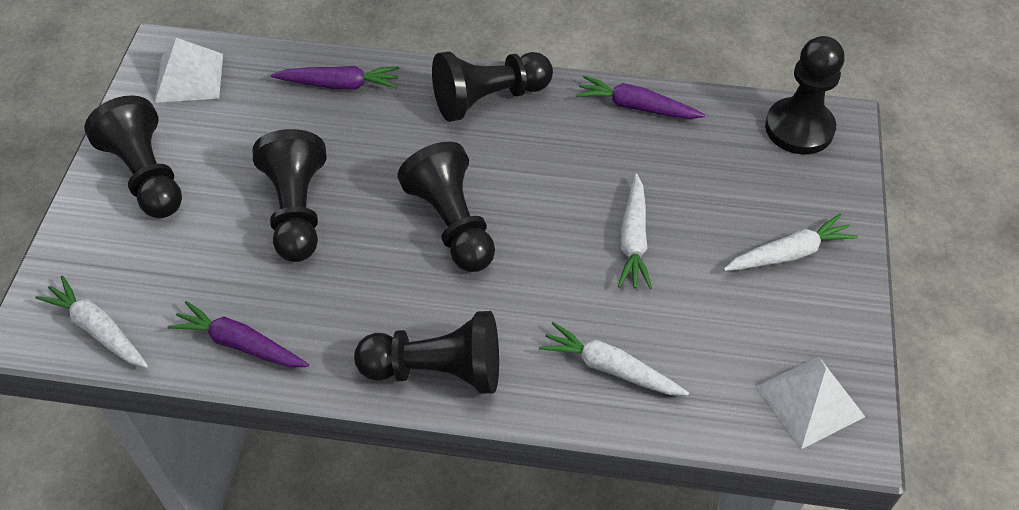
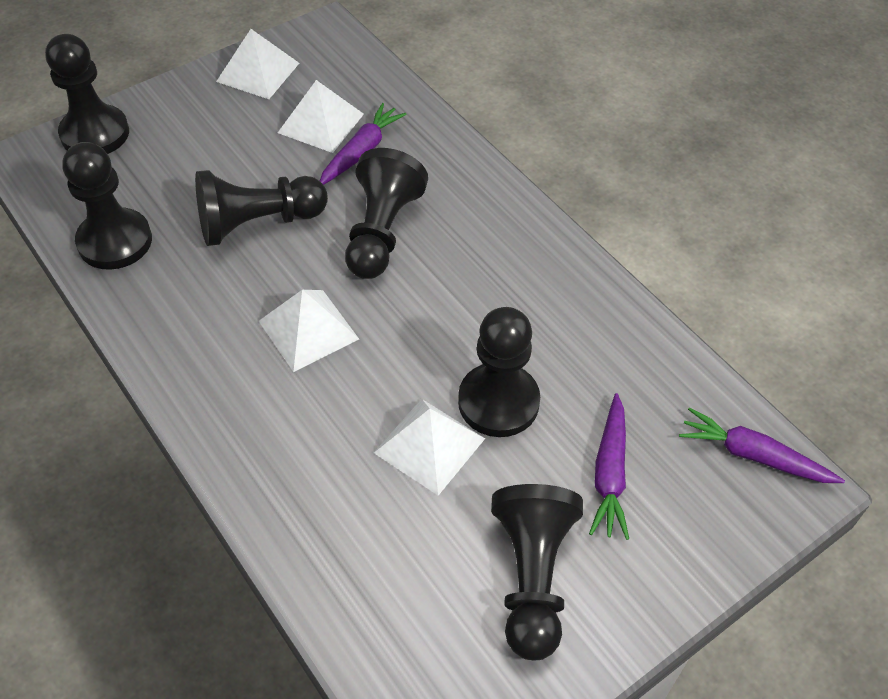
white carrot: 4 -> 0
white pyramid: 2 -> 4

